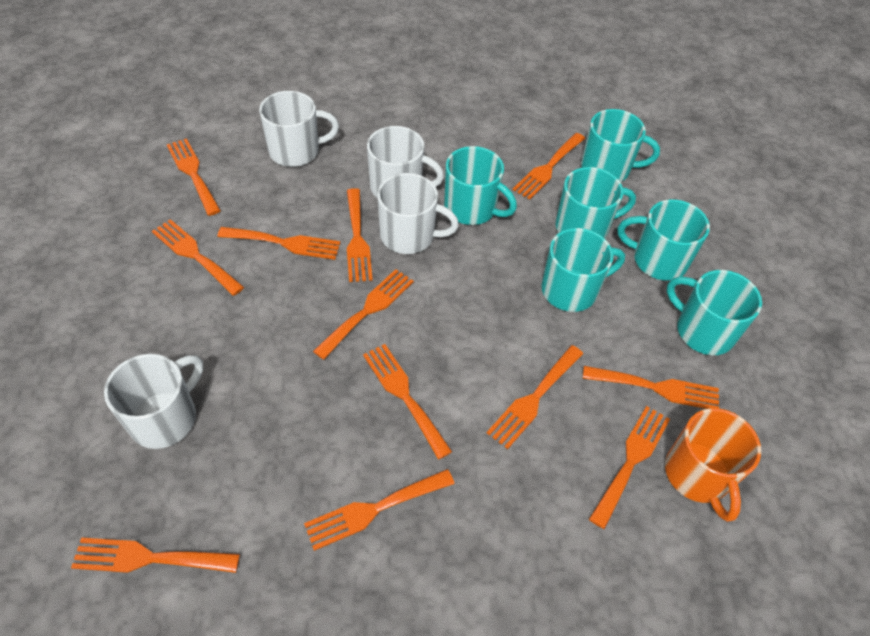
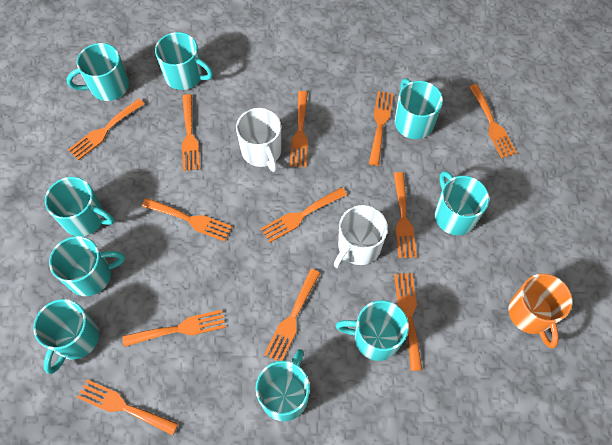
turquoise mug: 6 -> 9
white mug: 4 -> 2

